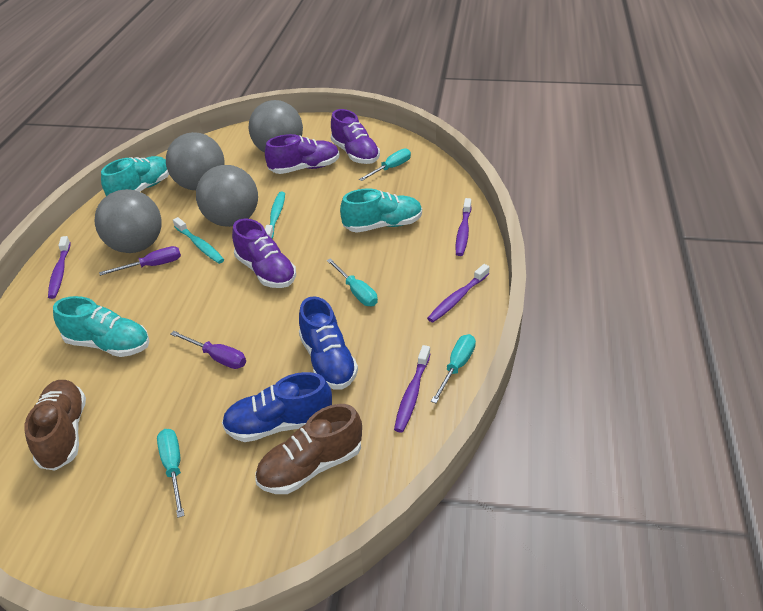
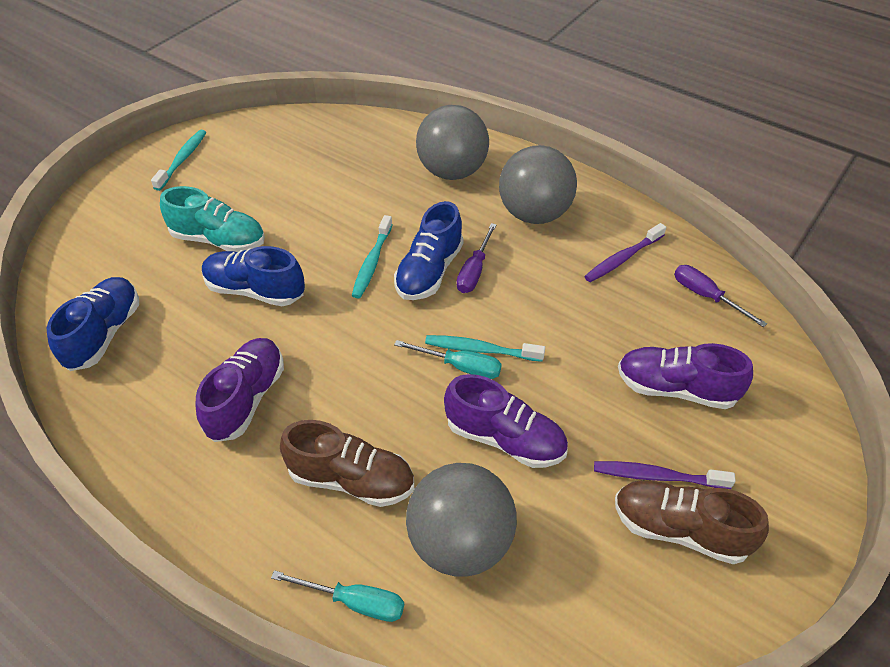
blue shoe: 2 -> 3
grey ball: 4 -> 3
purple toothbrush: 4 -> 2
turquoise screwdriver: 4 -> 2
turquoise shoe: 3 -> 1
turquoise toothbrush: 2 -> 3

